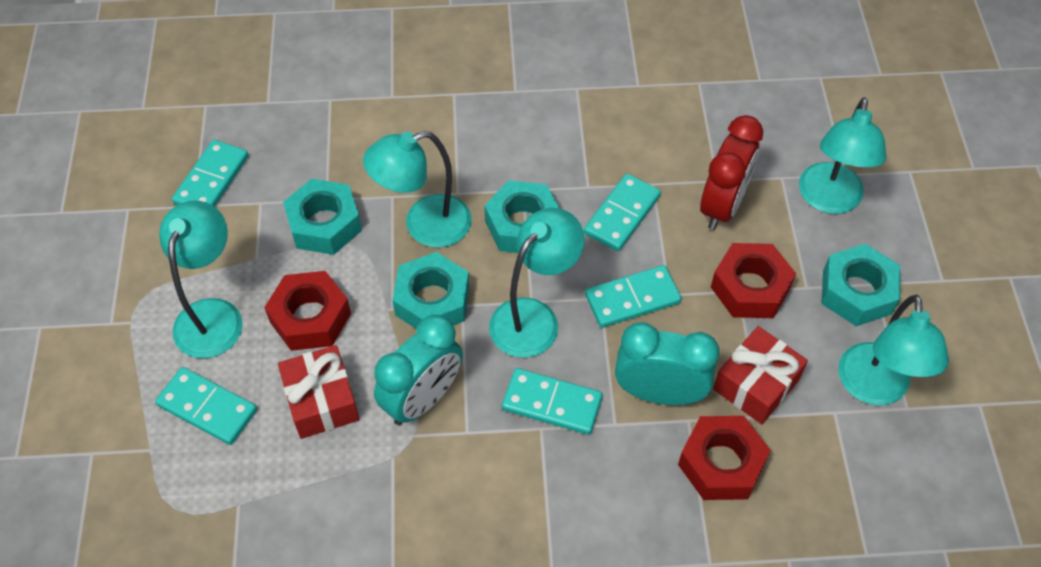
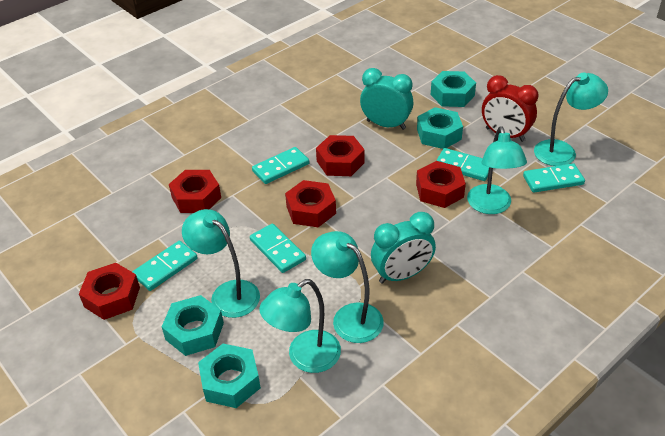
red gift: 2 -> 0
red nut: 3 -> 5

